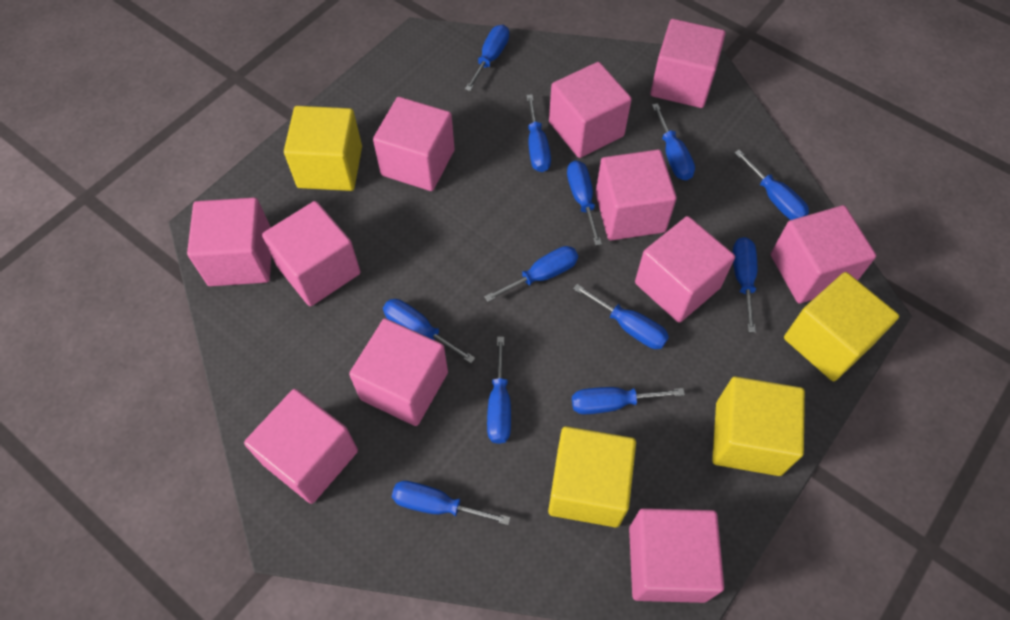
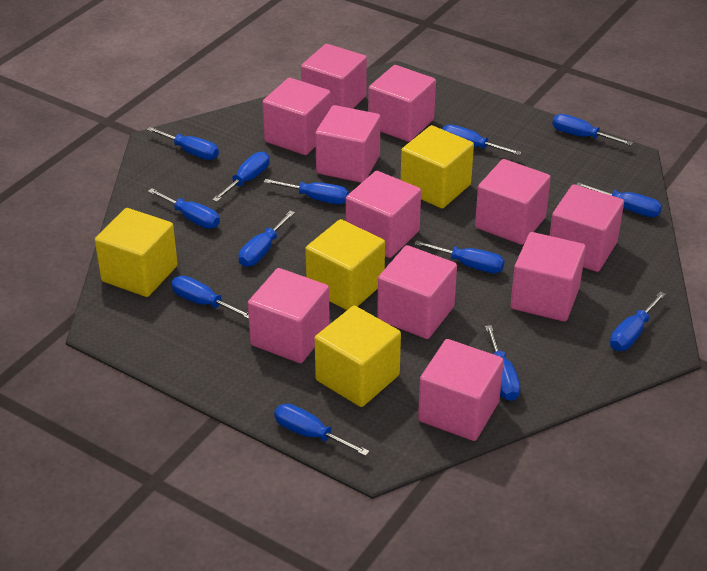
blue screwdriver: 12 -> 13

